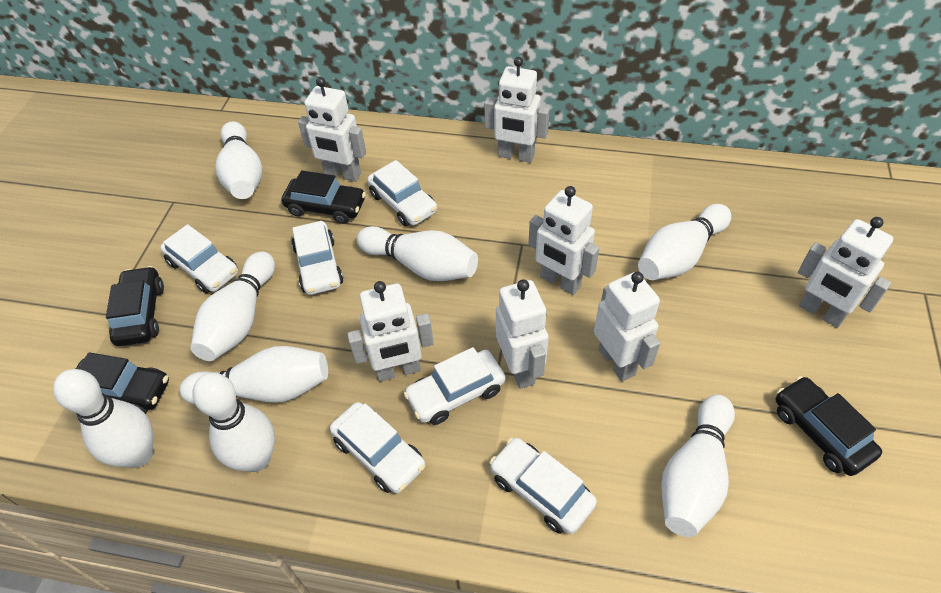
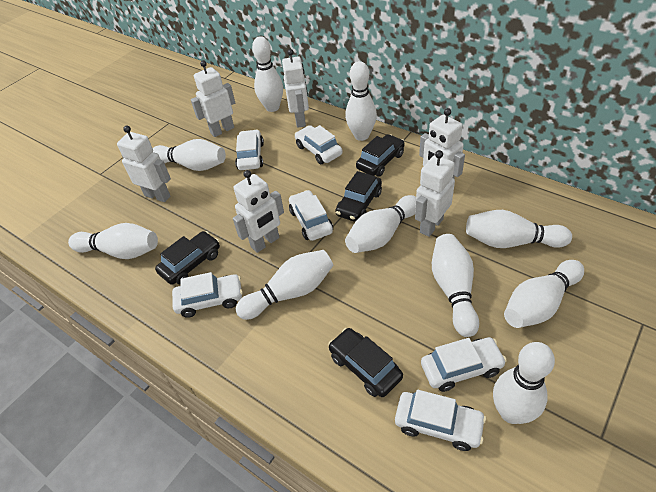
white bowling pin: 8 -> 10
white robot: 7 -> 6

